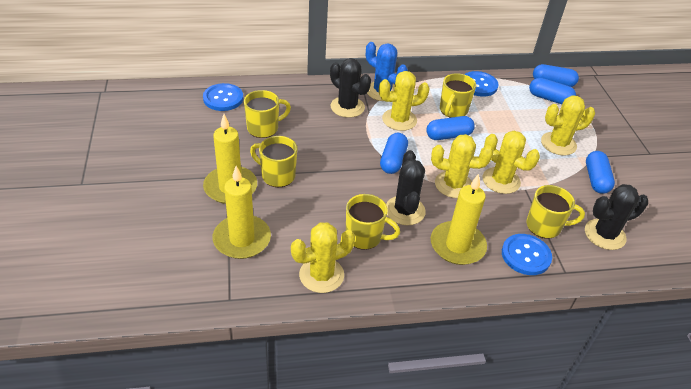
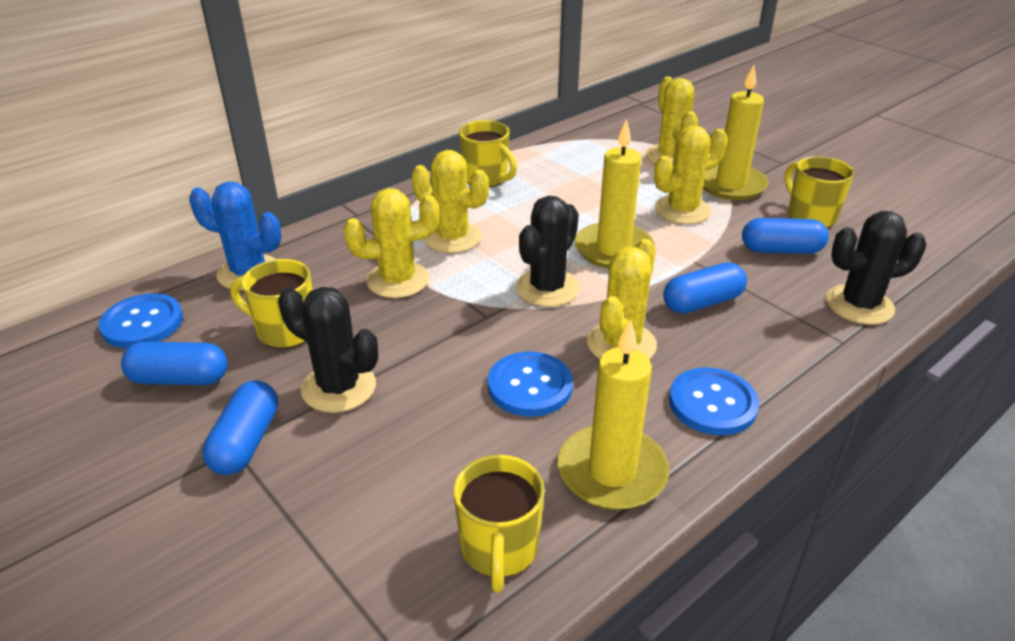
blue capsule: 5 -> 4
yellow mug: 5 -> 4

